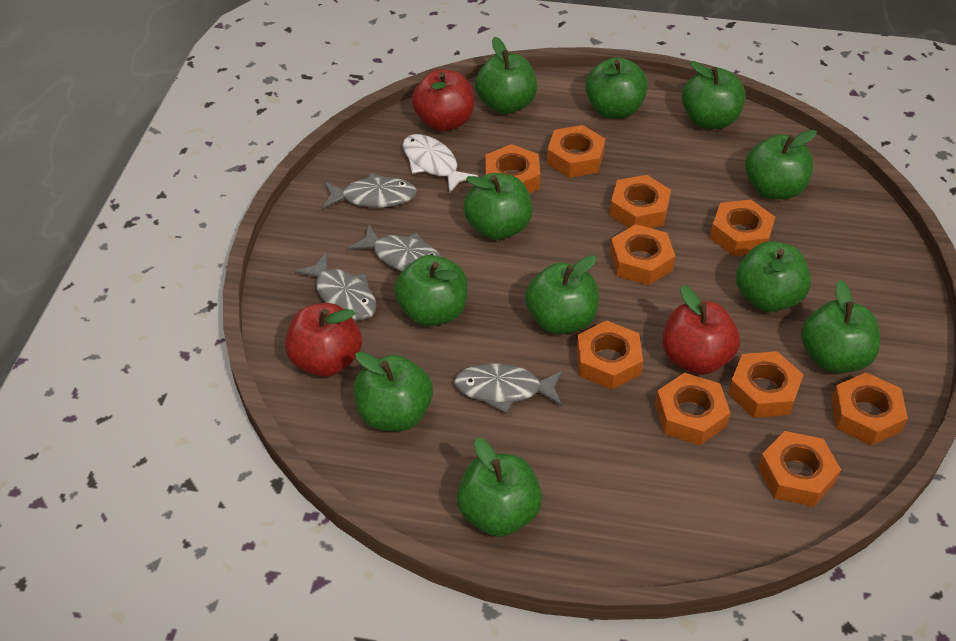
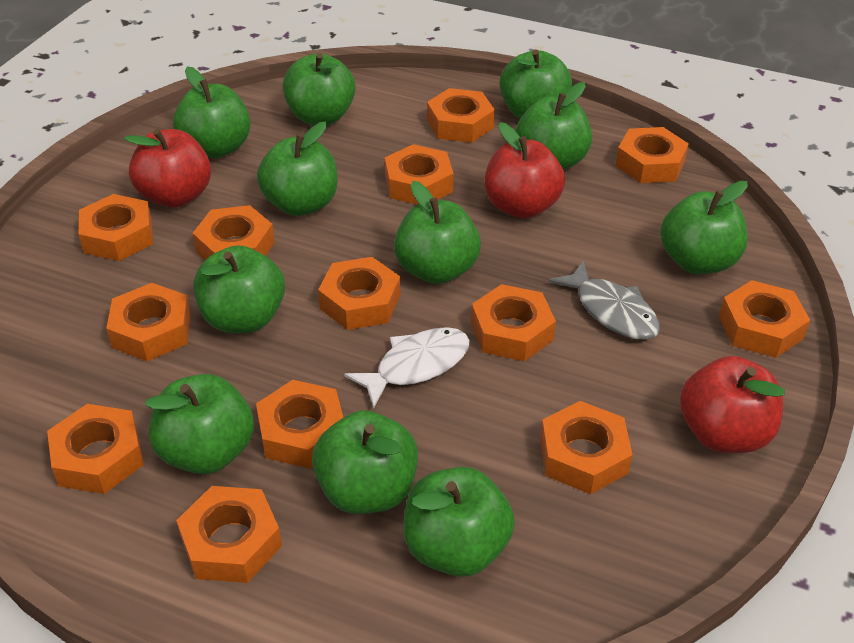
grey fish: 4 -> 1
orange nut: 10 -> 13

